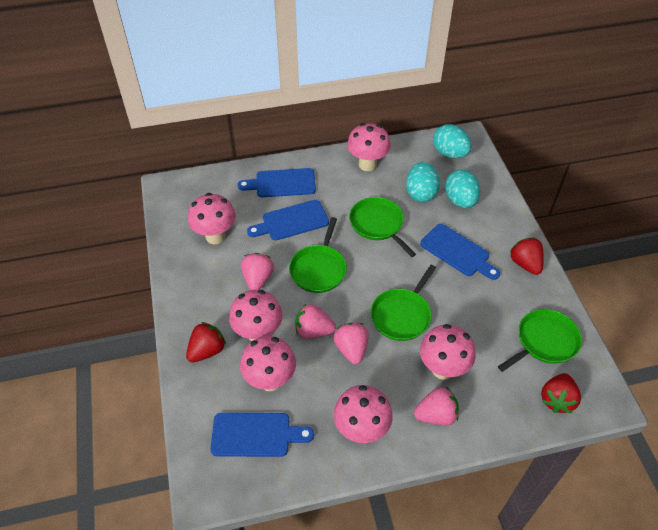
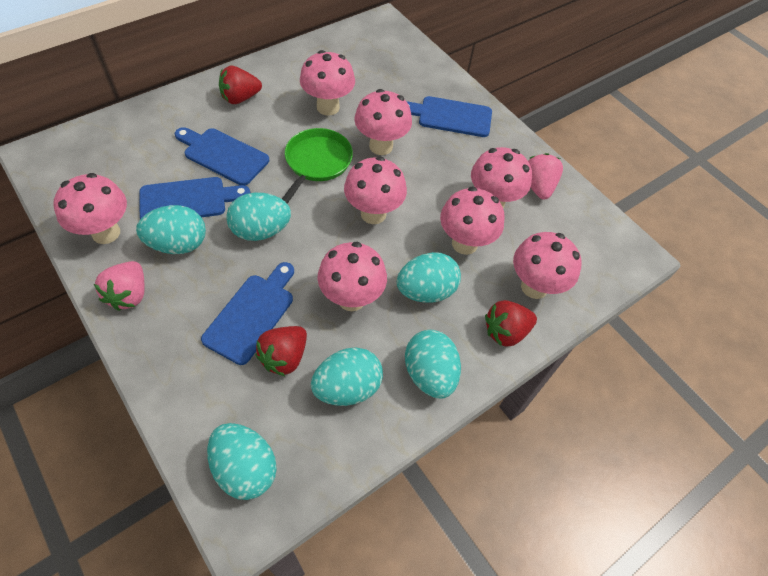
green pan: 4 -> 1
pink mushroom: 6 -> 8
pink strawberry: 4 -> 2
turquoise egg: 3 -> 6

